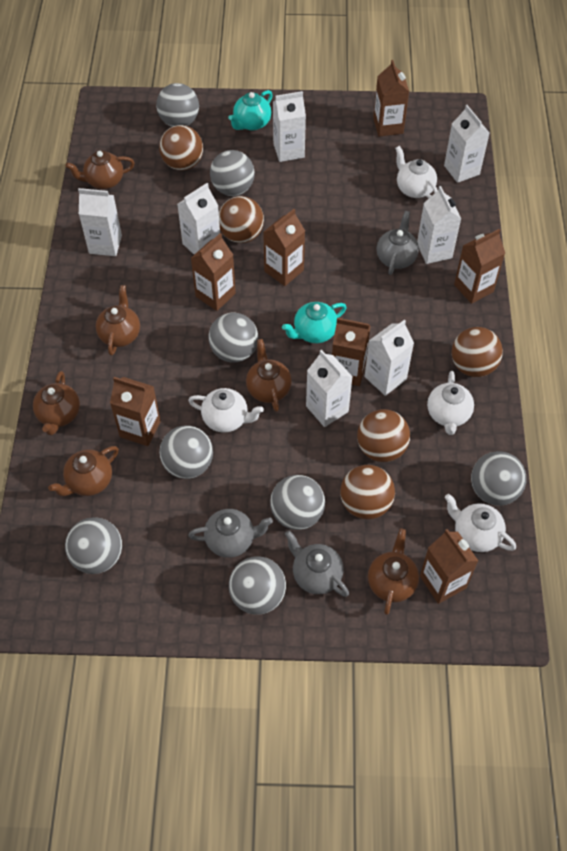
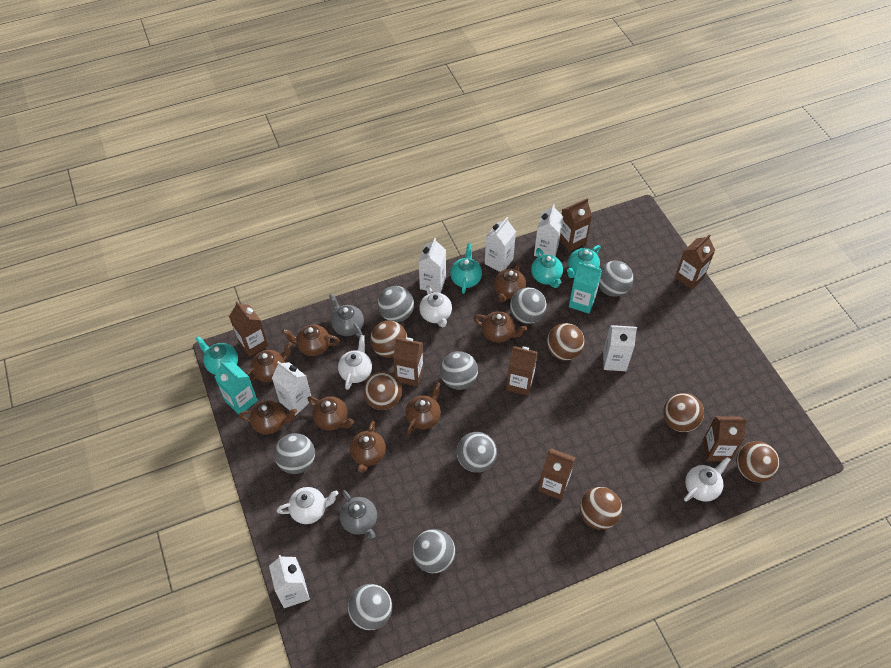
brown ball: 5 -> 6
brown teapot: 6 -> 8
grey teapot: 3 -> 2
turquoise carton: 0 -> 2
turquoise teapot: 2 -> 4
white carton: 7 -> 6

